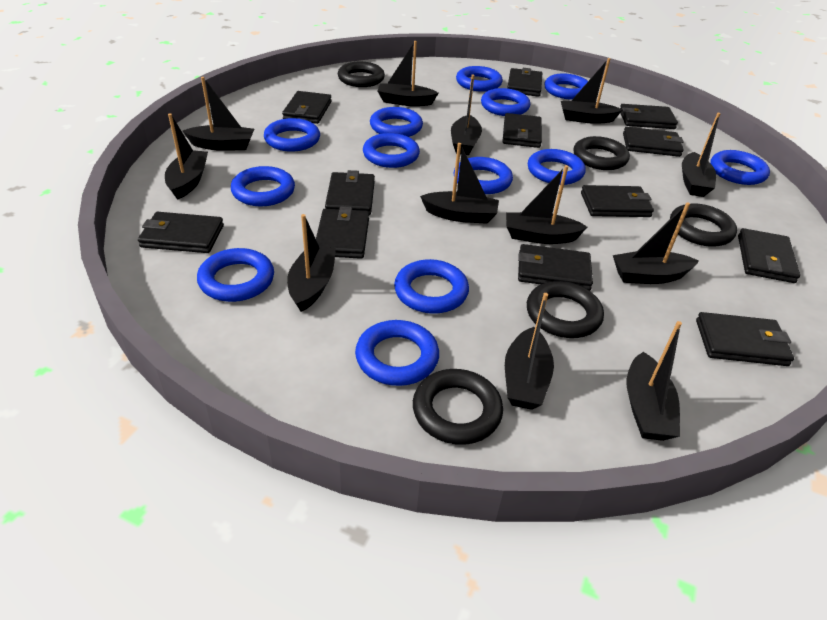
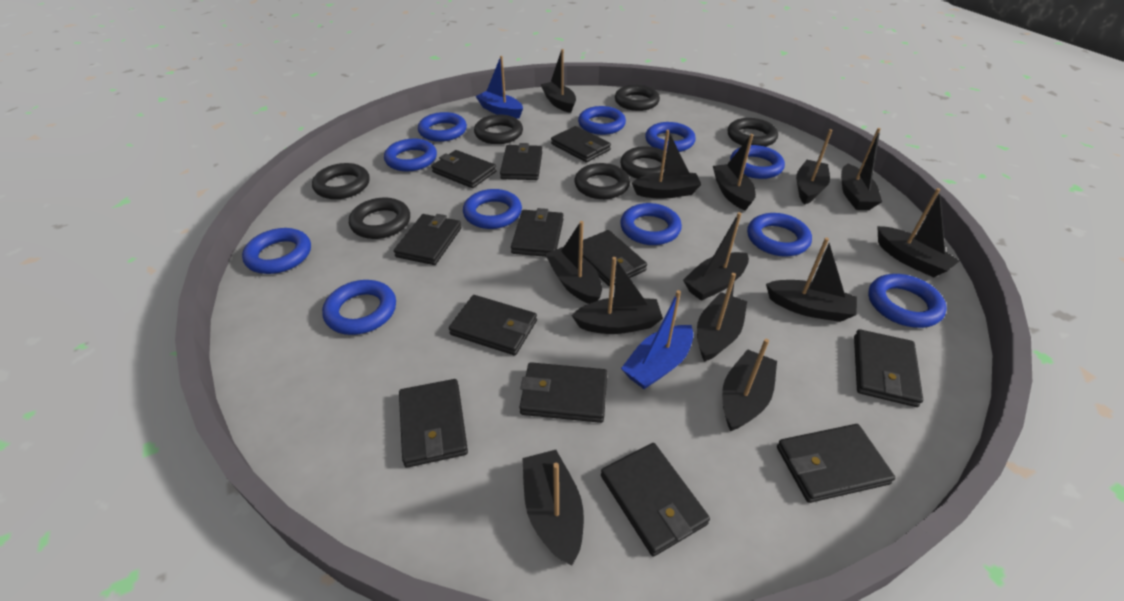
black boat: 12 -> 13
black ring: 5 -> 7
blue boat: 0 -> 2
blue ring: 13 -> 11

